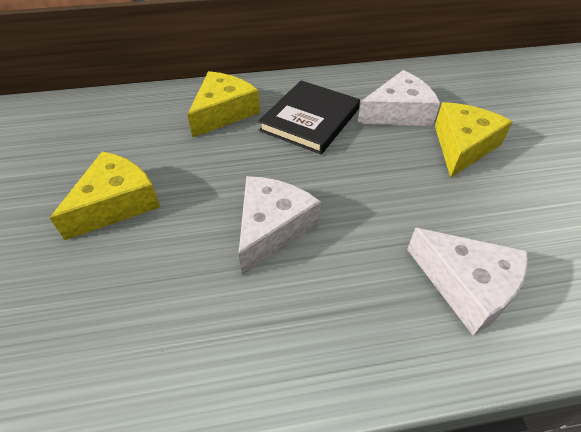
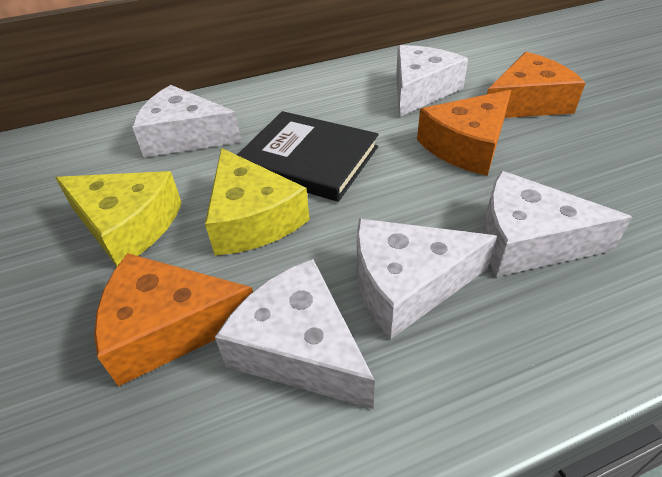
orange cheese: 0 -> 3
white cheese: 3 -> 5
yellow cheese: 3 -> 2

